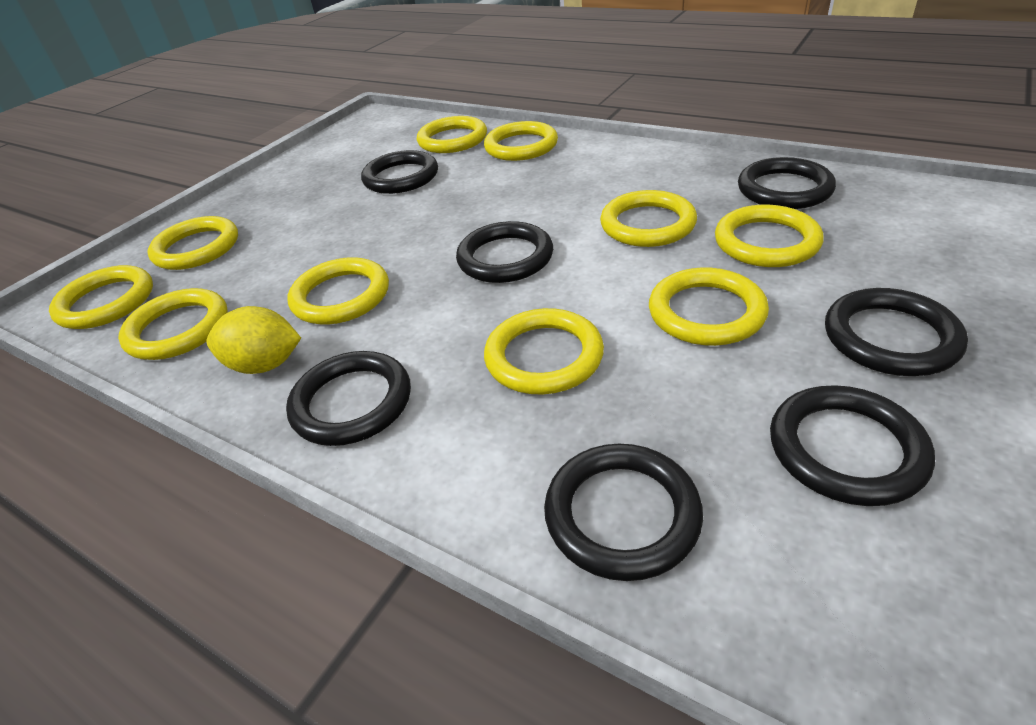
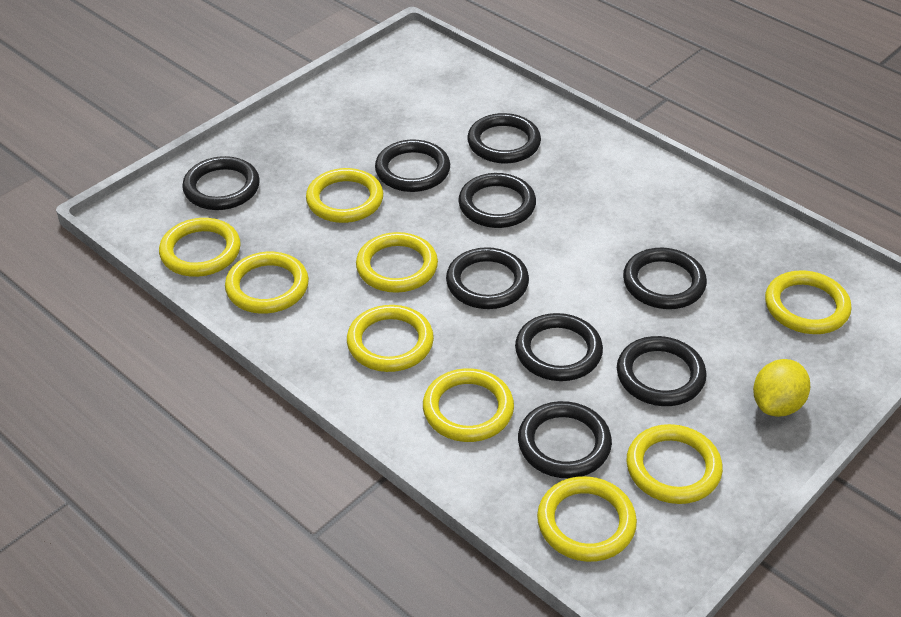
black ring: 7 -> 9
yellow ring: 10 -> 9

